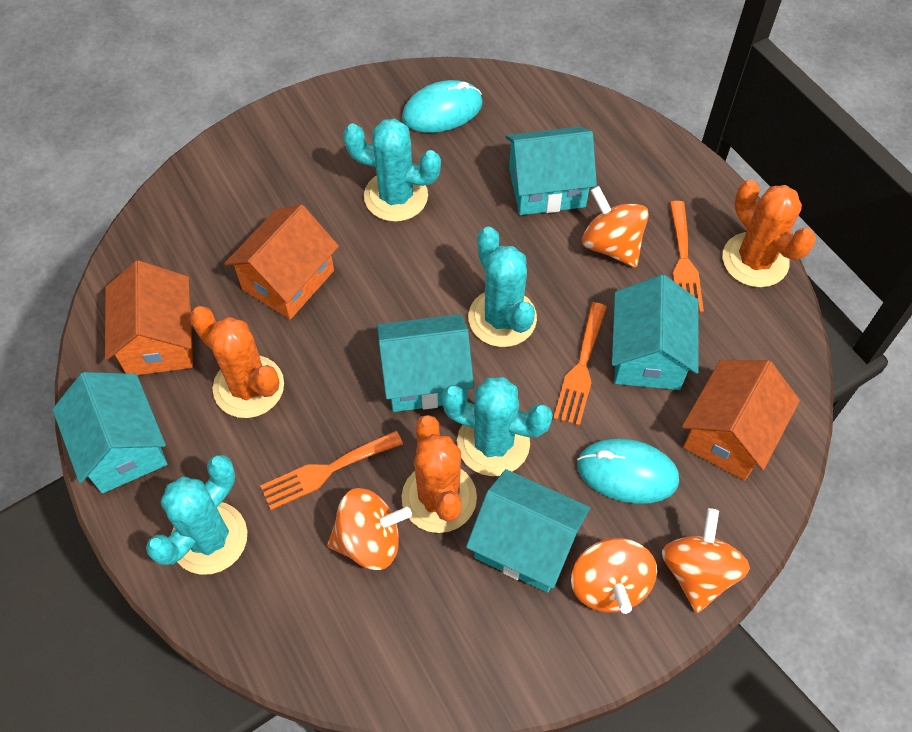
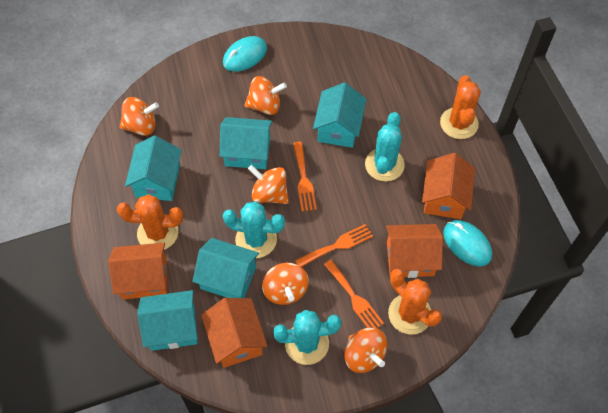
orange house: 3 -> 4
orange spinning top: 4 -> 5
turquoise cactus: 4 -> 3

